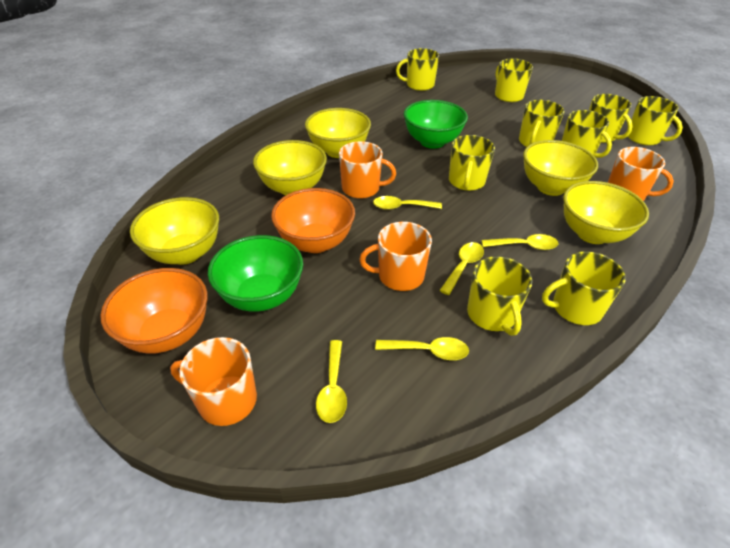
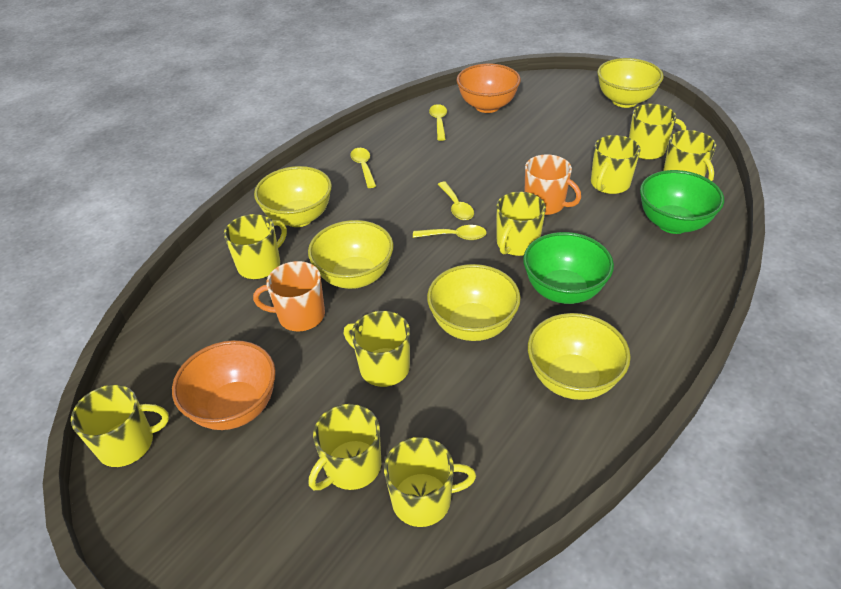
orange mug: 4 -> 2
yellow spoon: 5 -> 4

